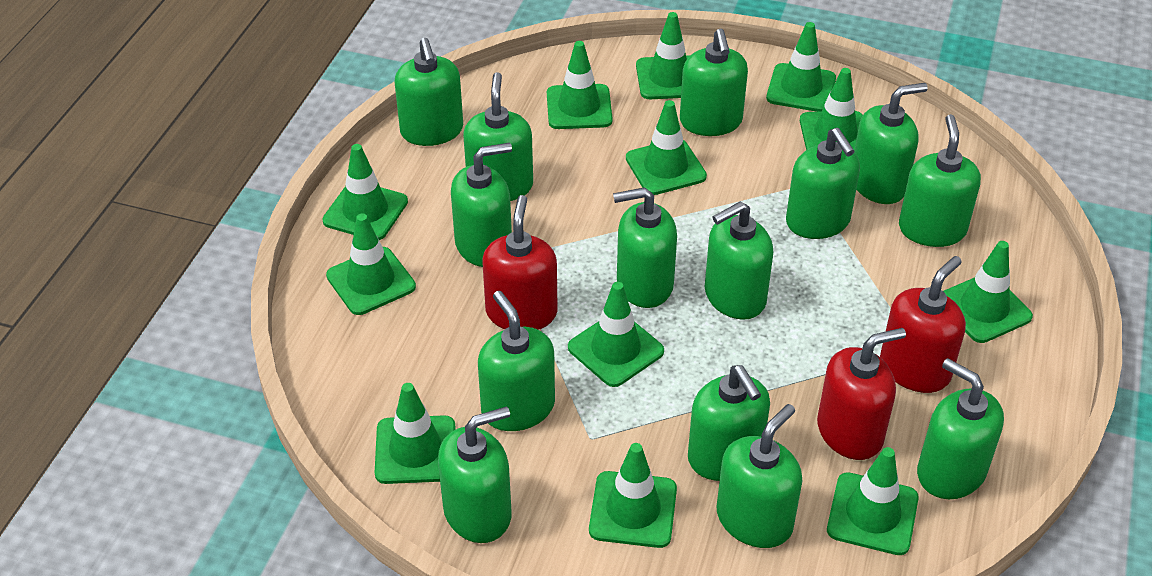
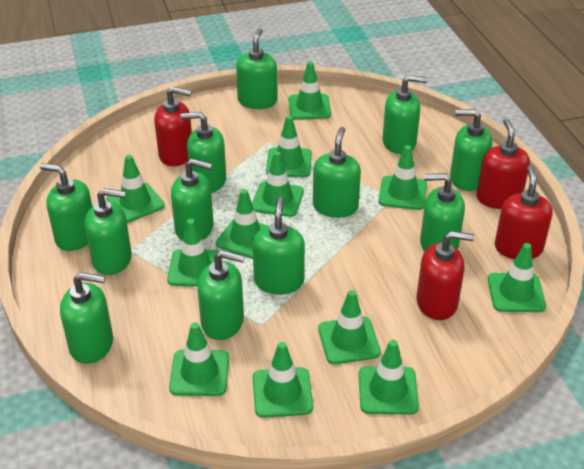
green soap dispenser: 14 -> 12
red soap dispenser: 3 -> 4

